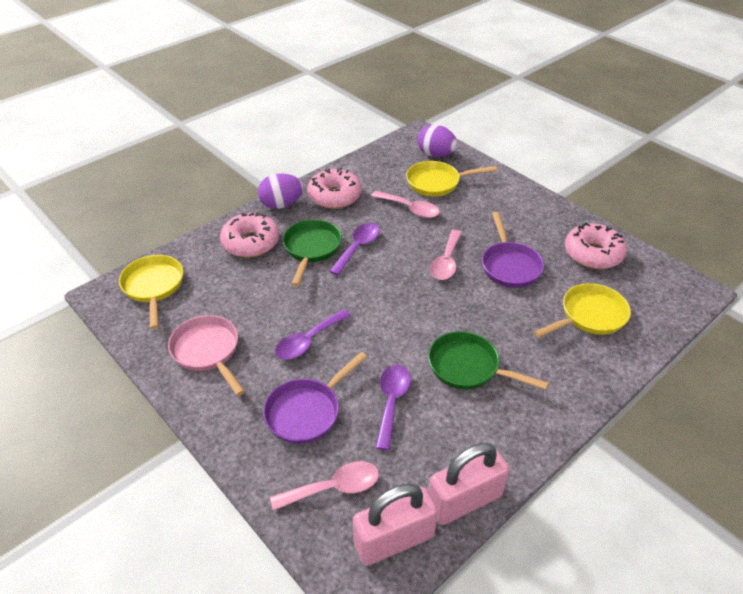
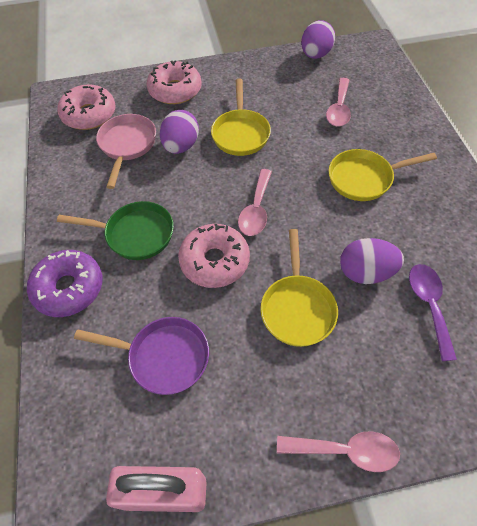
green pan: 2 -> 1
pink padlock: 2 -> 1
purple donut: 0 -> 1
purple egg: 2 -> 3
purple pan: 2 -> 1
purple spoon: 3 -> 1

